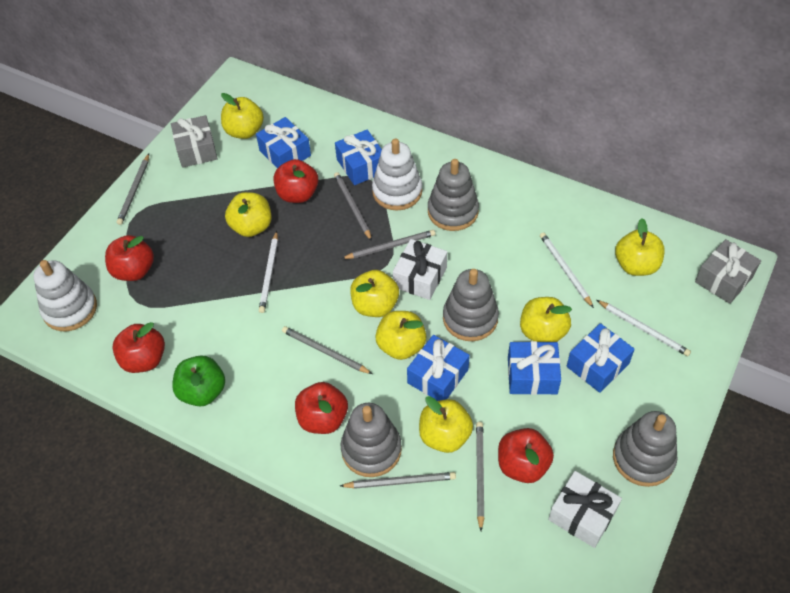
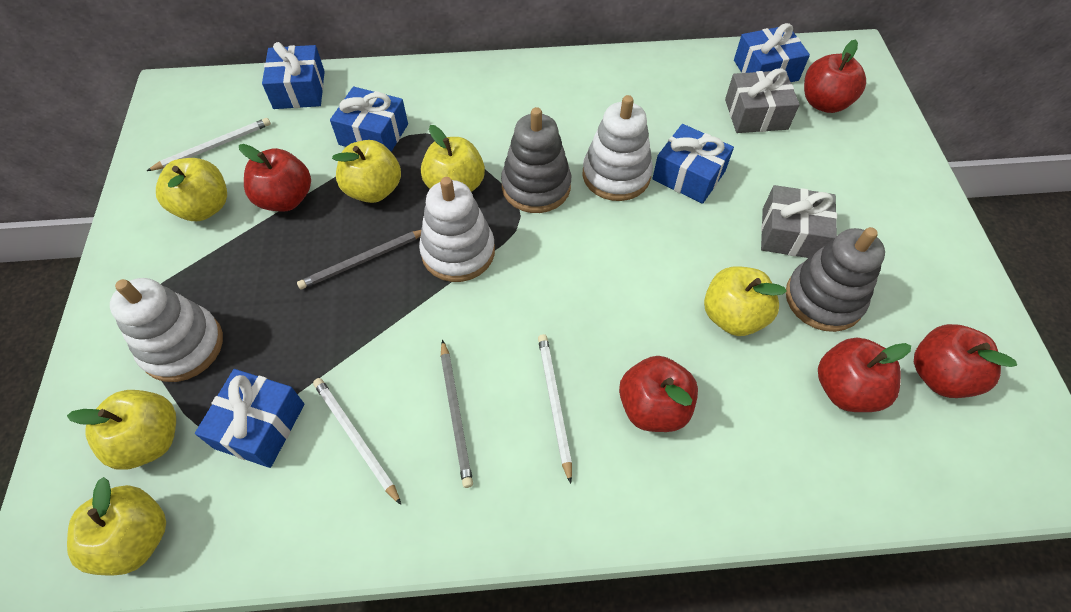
green apple: 1 -> 0
grey pencil: 6 -> 2
grey stacking toy: 4 -> 2
white gift: 2 -> 0
white stacking toy: 2 -> 3
yellow apple: 7 -> 6

